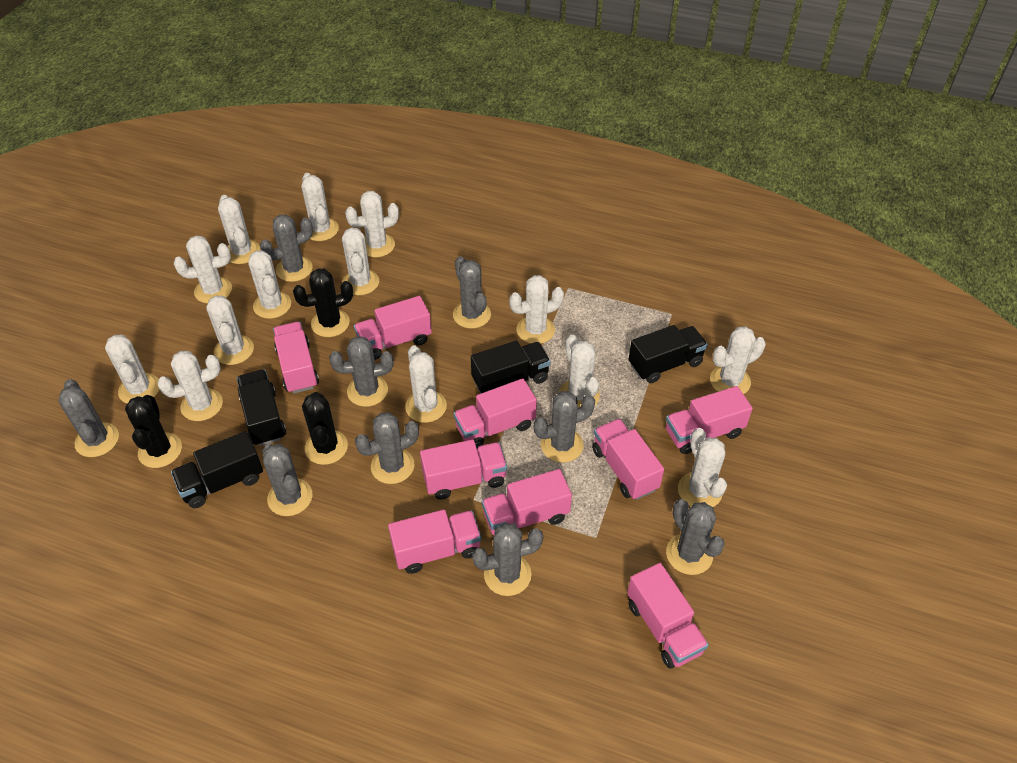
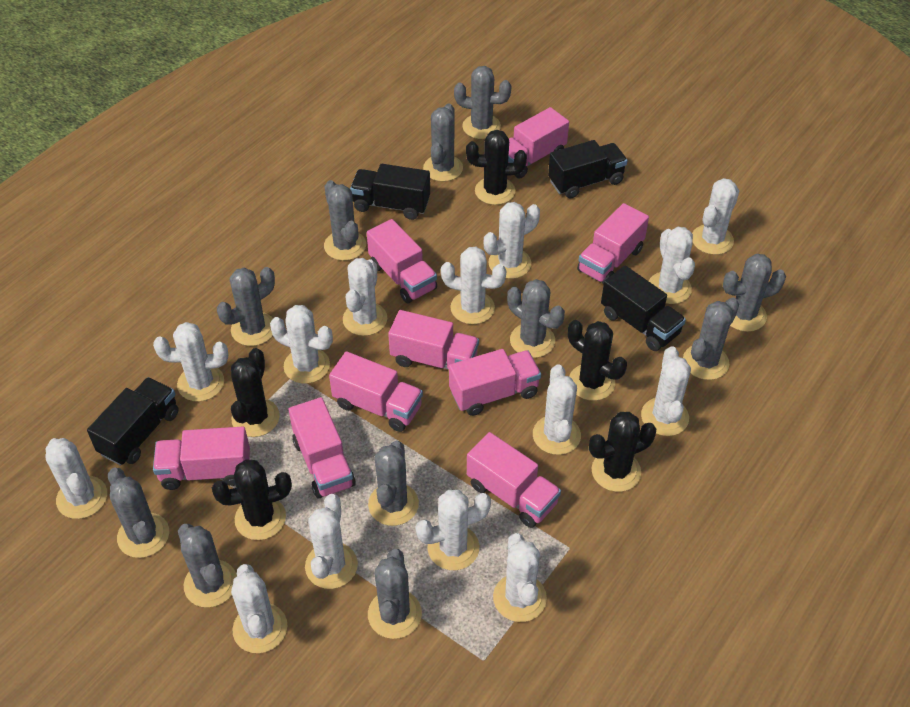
black cactus: 3 -> 5
grey cactus: 9 -> 11

